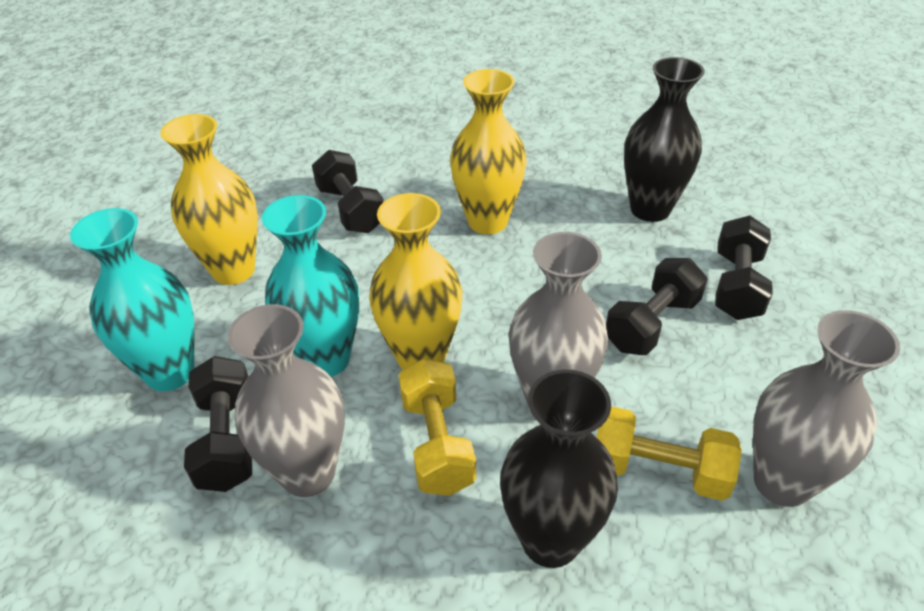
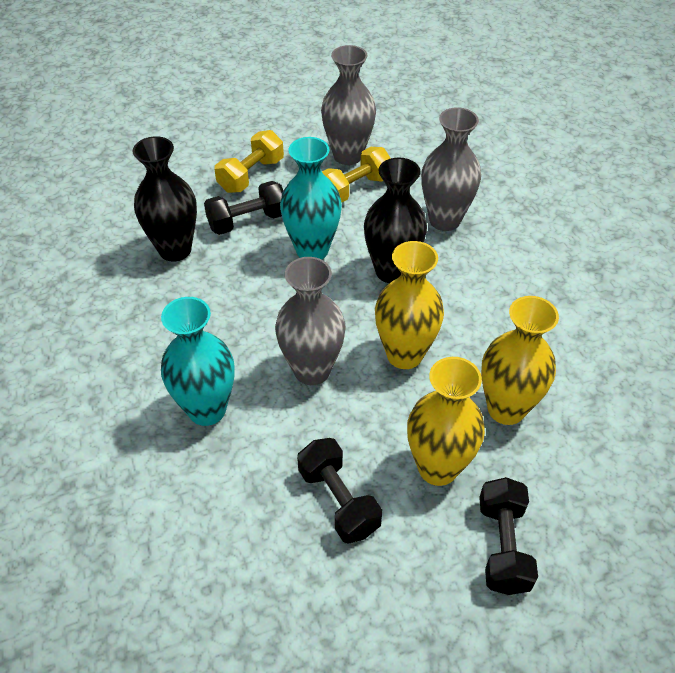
black dumbbell: 4 -> 3

